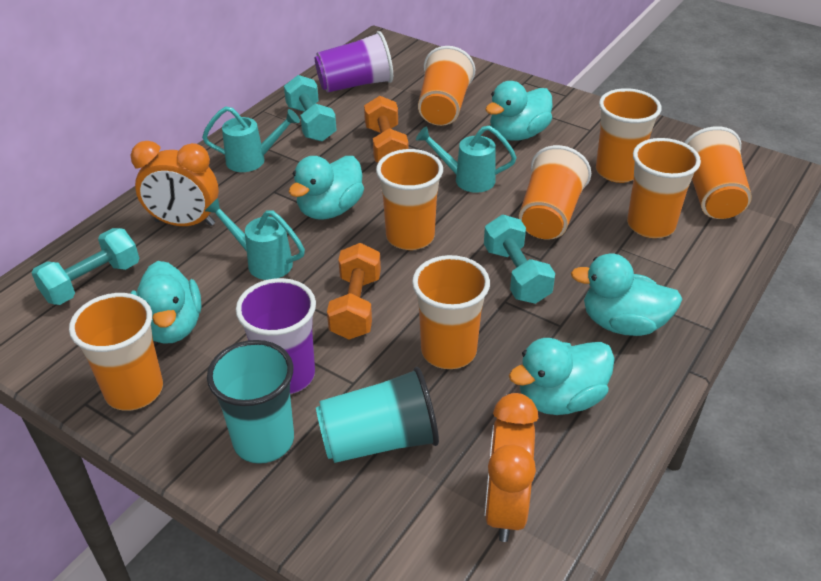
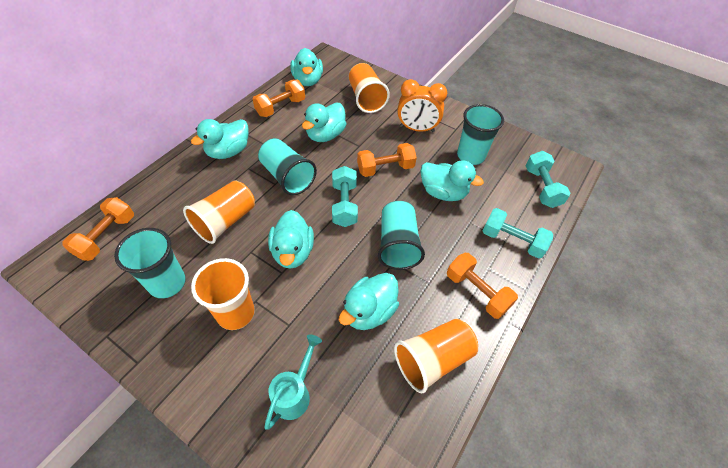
orange clock: 2 -> 1
orange cup: 8 -> 4
orange dumbbell: 2 -> 4
purple cup: 2 -> 0
turquoise cup: 2 -> 4
turquoise duck: 5 -> 6
turquoise watering can: 3 -> 1

